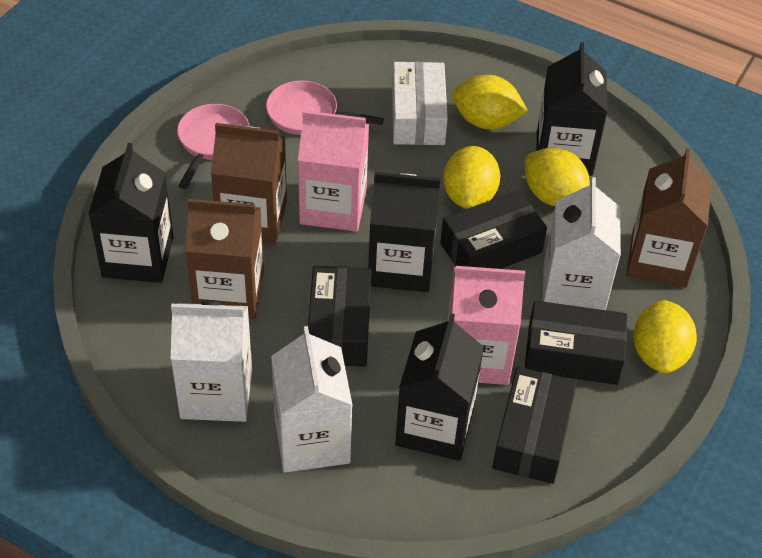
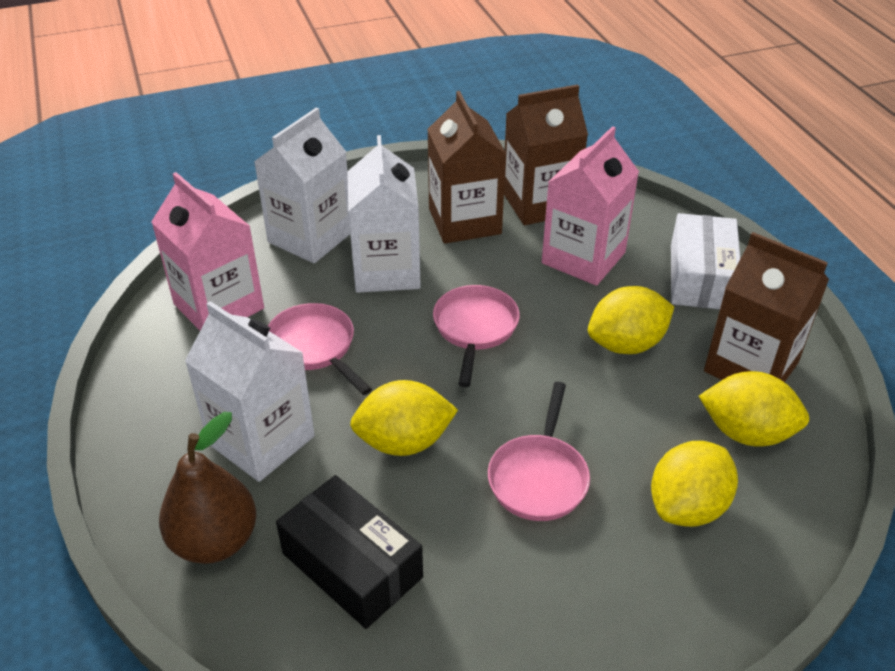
black box: 4 -> 1
black carton: 4 -> 0
brown pear: 0 -> 1
pink pan: 2 -> 3

